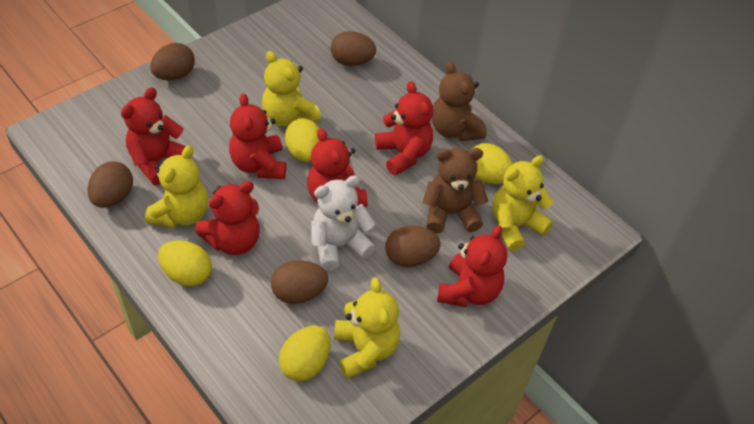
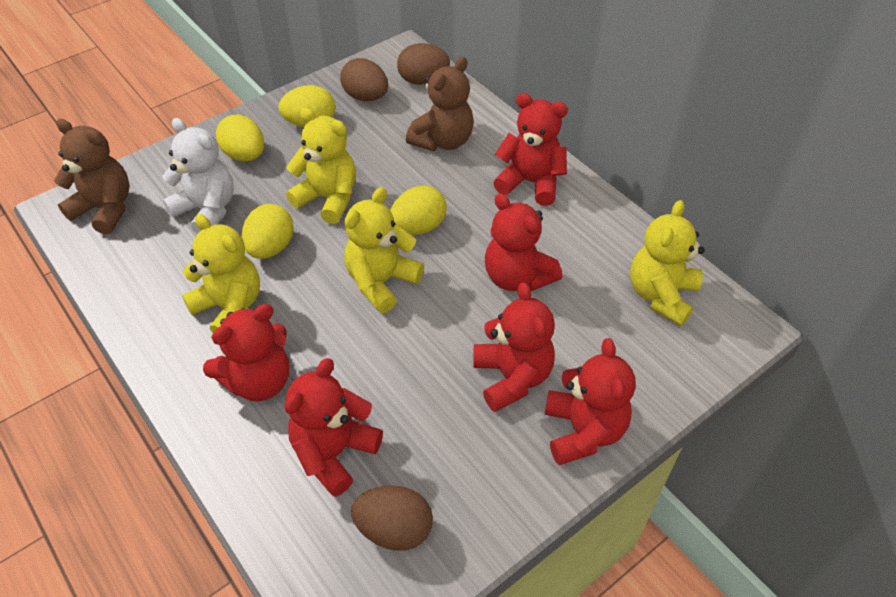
brown egg: 5 -> 3

